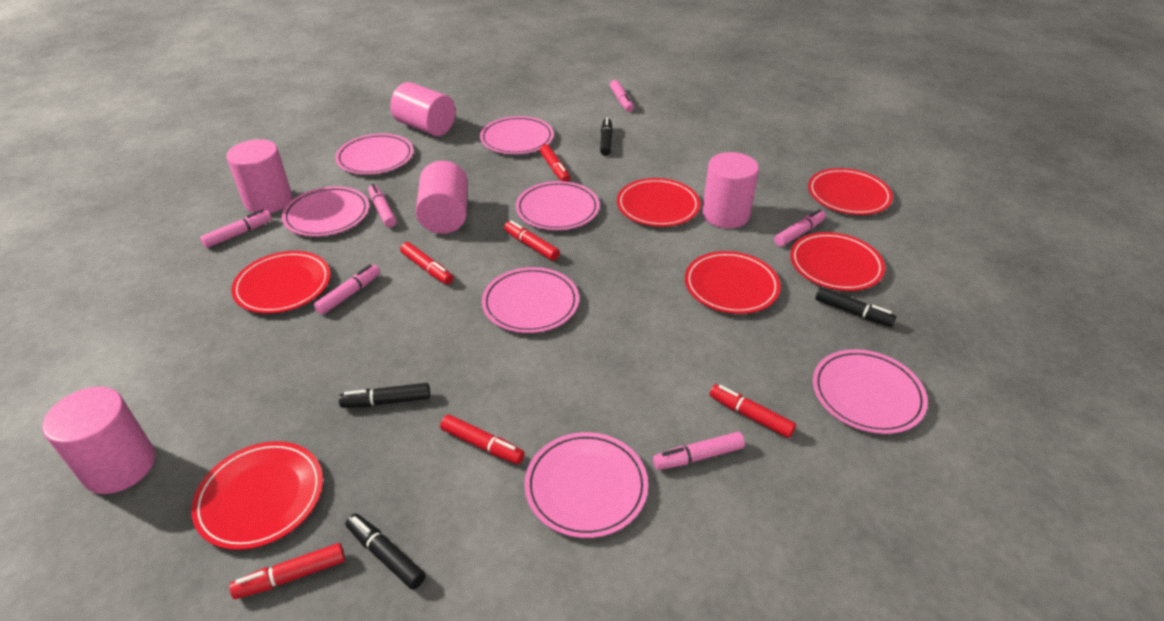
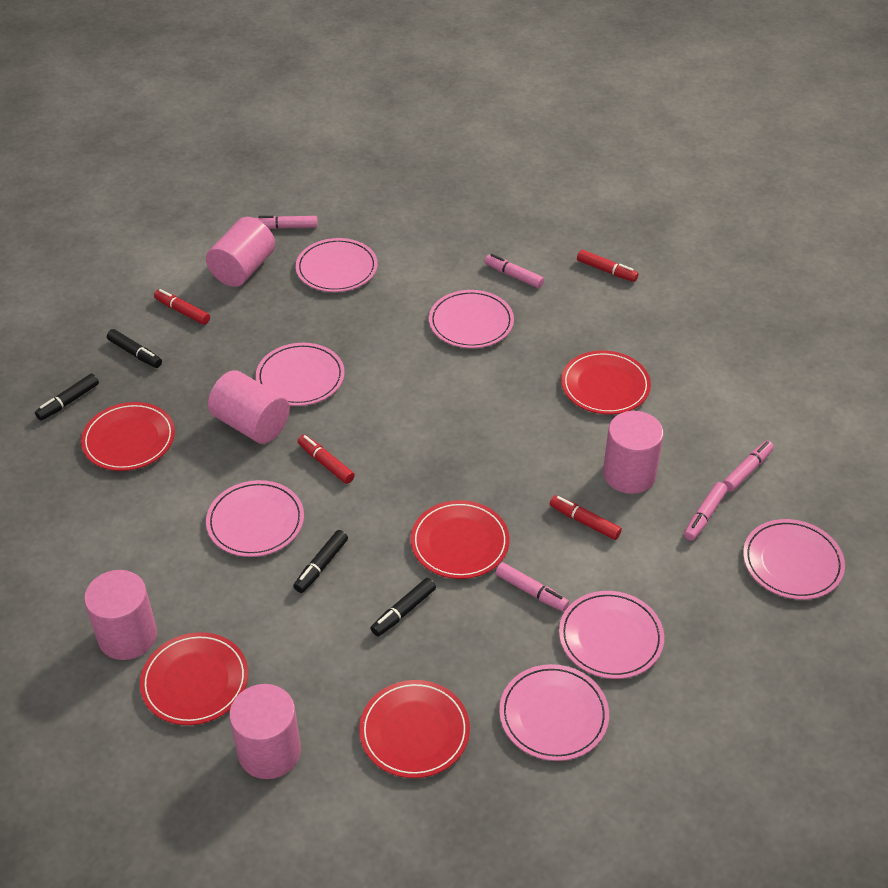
pink marker: 6 -> 5
red marker: 6 -> 4
red plate: 6 -> 5

